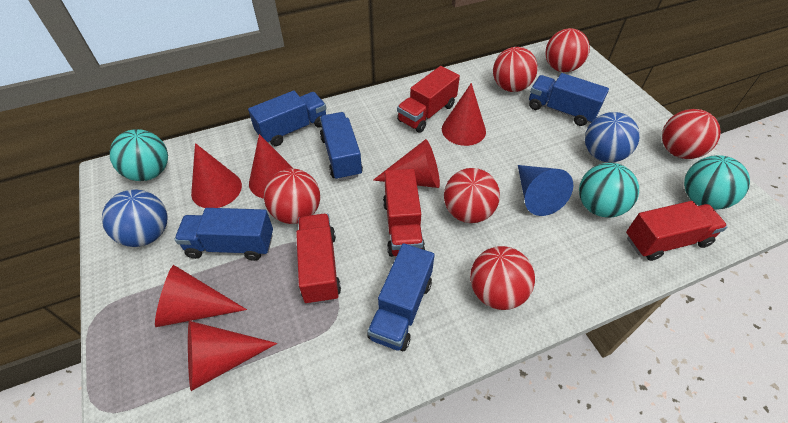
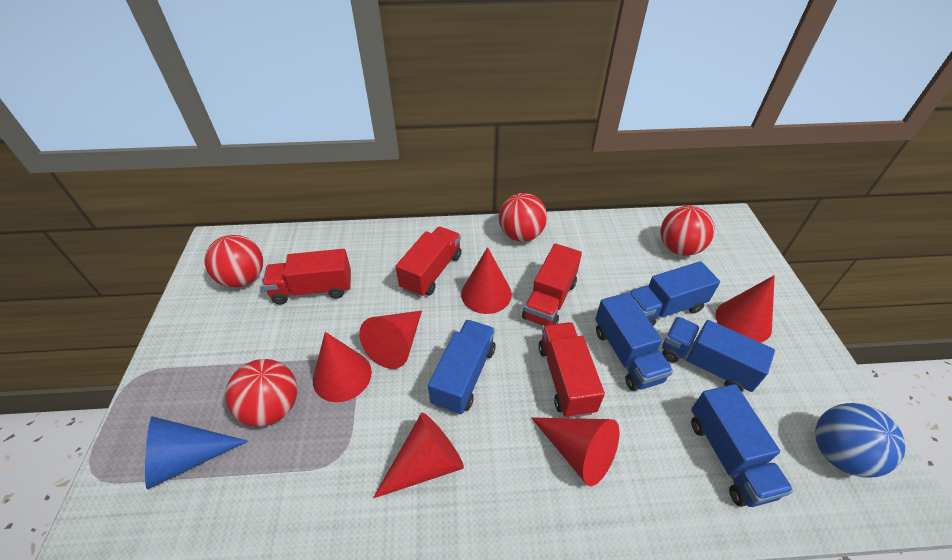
blue ball: 2 -> 1
red ball: 6 -> 4
turquoise ball: 3 -> 0

